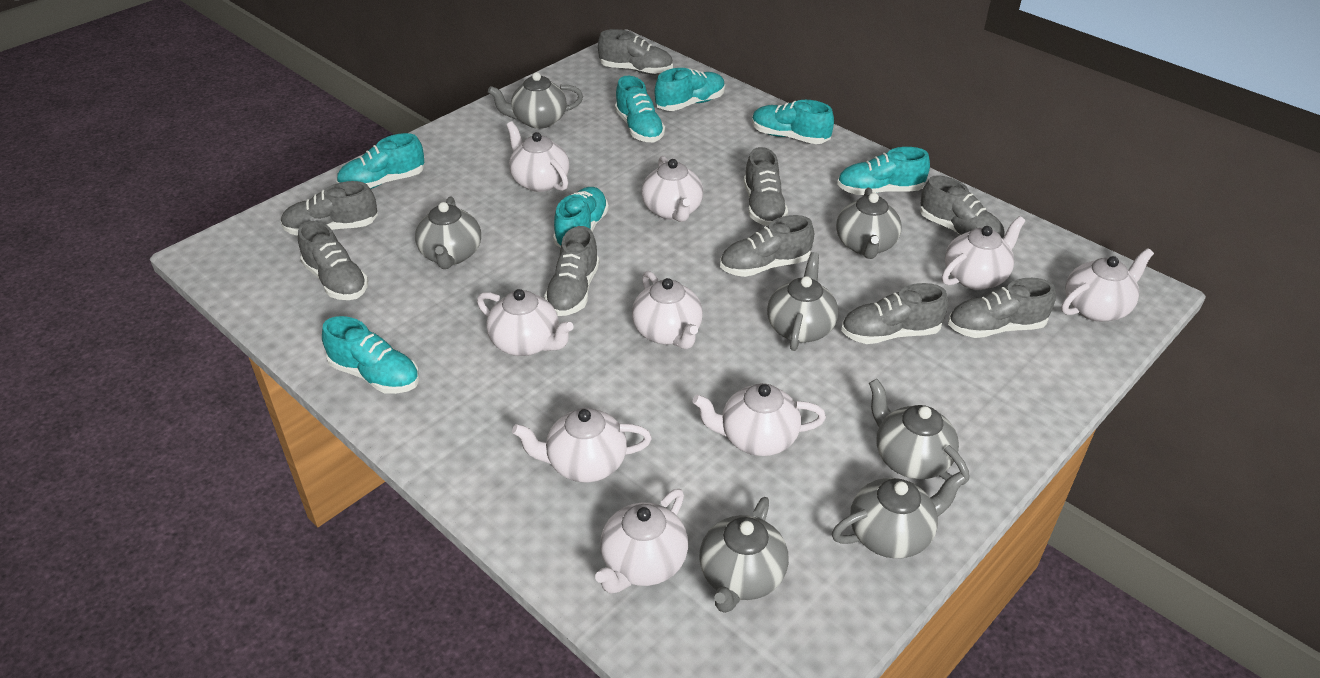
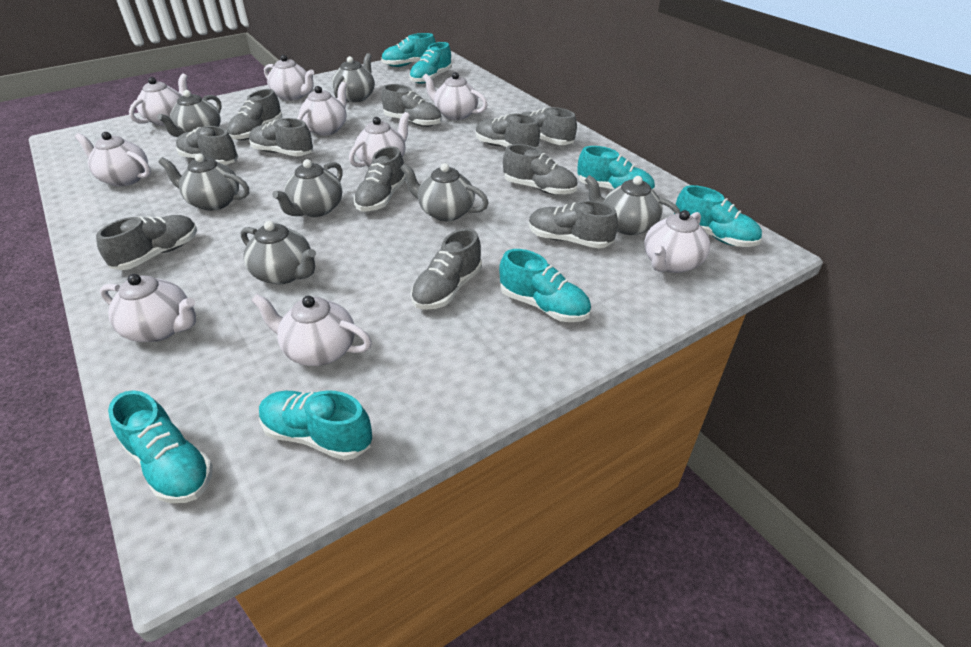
grey shoe: 9 -> 11

